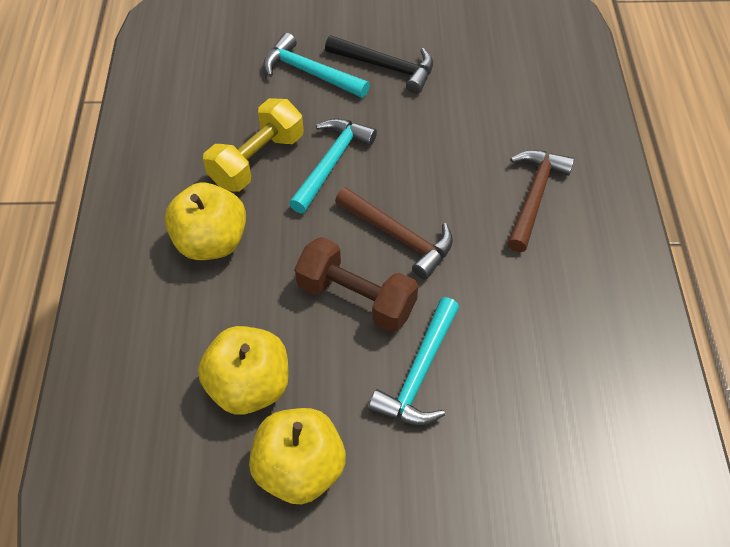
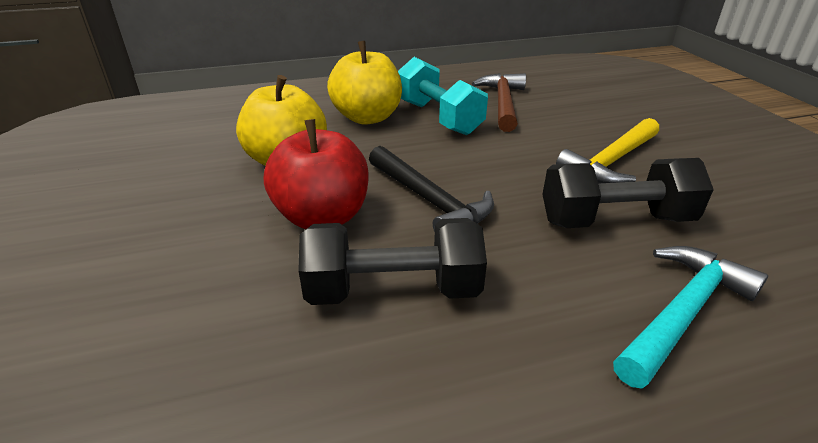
black dumbbell: 0 -> 2
brown dumbbell: 1 -> 0
brown hammer: 2 -> 1
red apple: 0 -> 1
turquoise dumbbell: 0 -> 1
turquoise hammer: 3 -> 1
yellow apple: 3 -> 2
yellow dumbbell: 1 -> 0
yellow hammer: 0 -> 1

